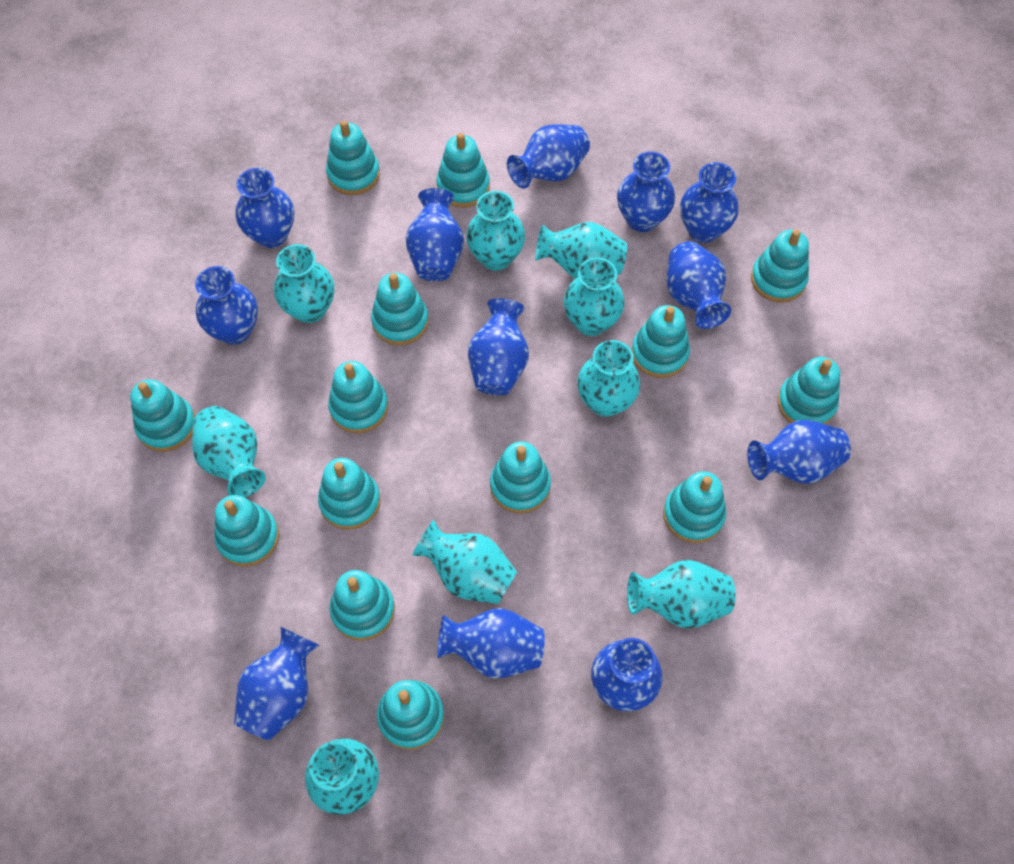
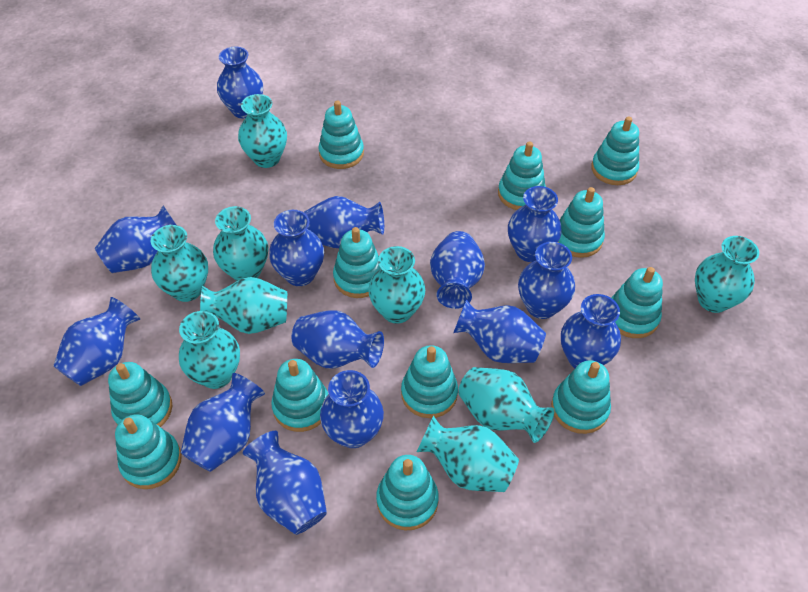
blue vase: 12 -> 14
turquoise stacking toy: 14 -> 12

